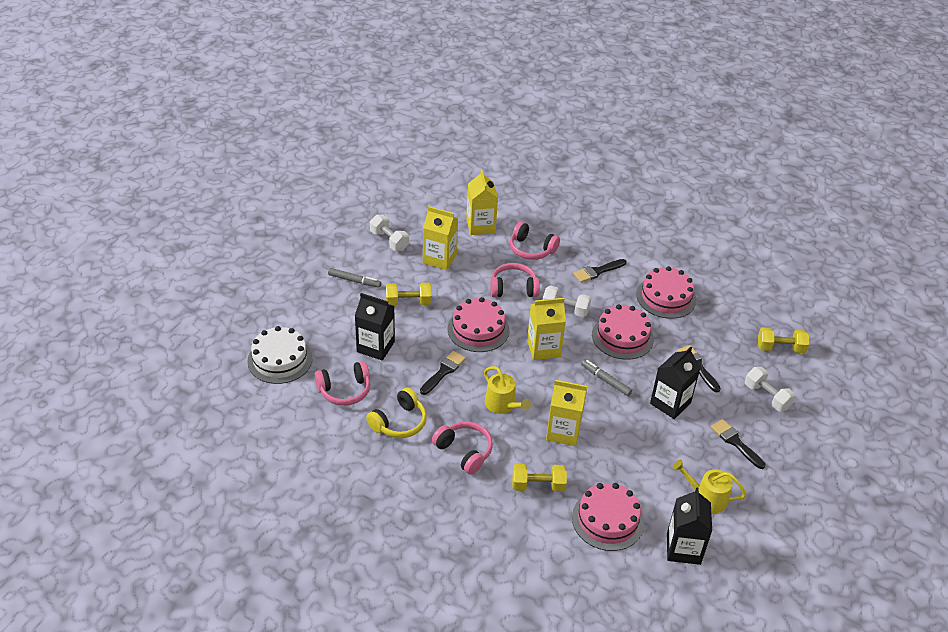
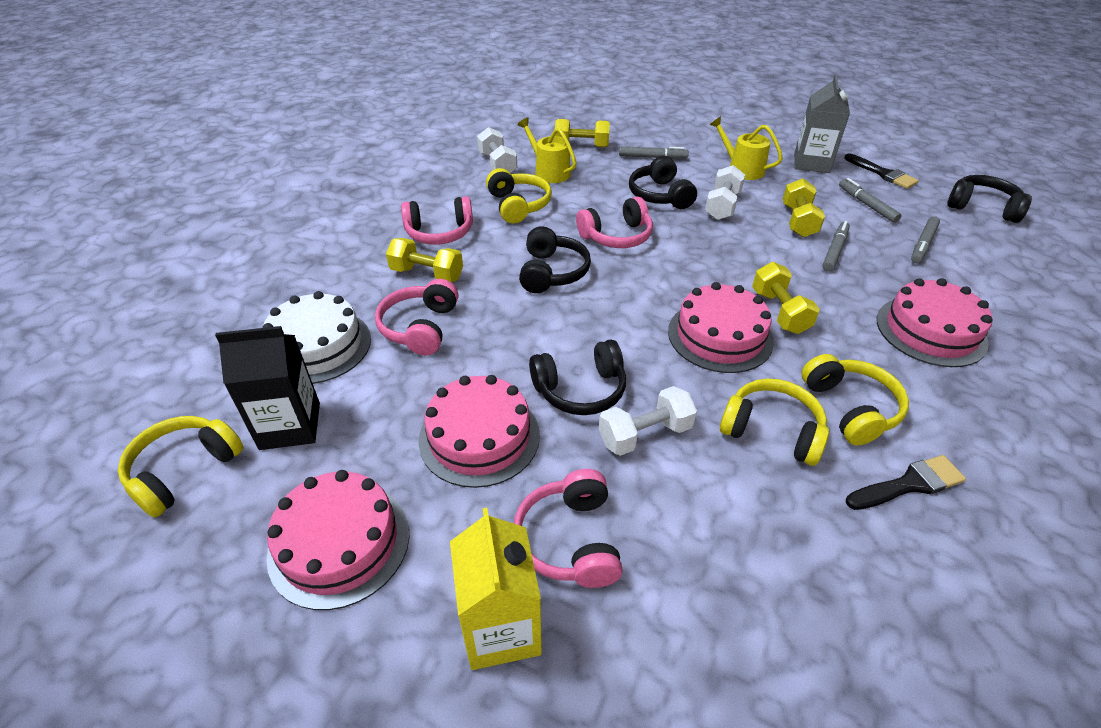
black brush: 4 -> 2
black carton: 3 -> 1
black headphones: 0 -> 4
grey carton: 0 -> 1
grey marker: 2 -> 4
yellow carton: 4 -> 1
yellow dumbbell: 3 -> 4
yellow headphones: 1 -> 4

